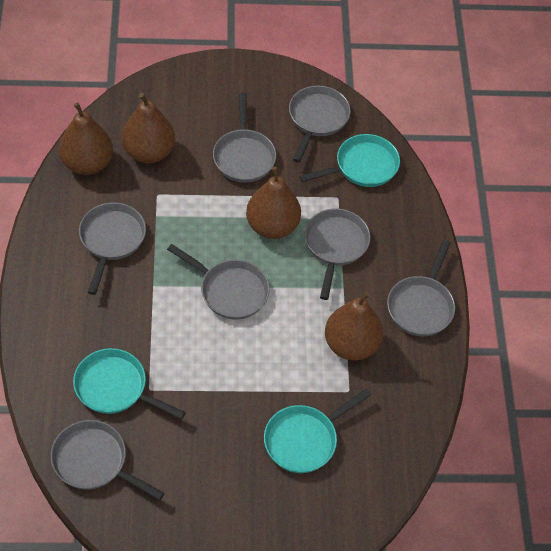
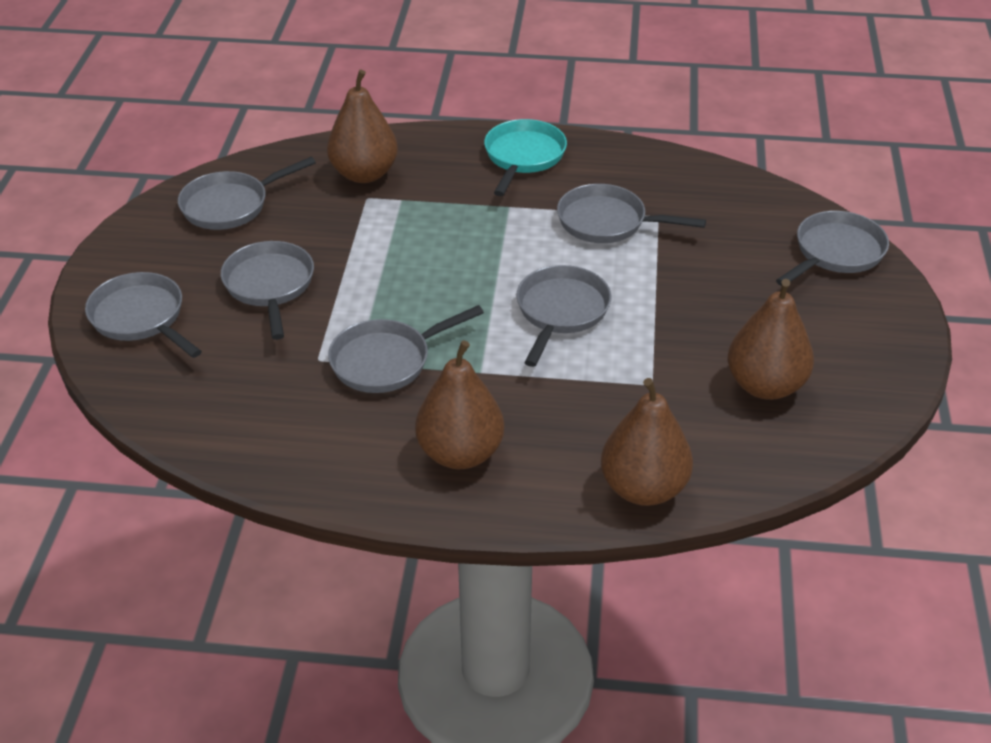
turquoise pan: 3 -> 1

